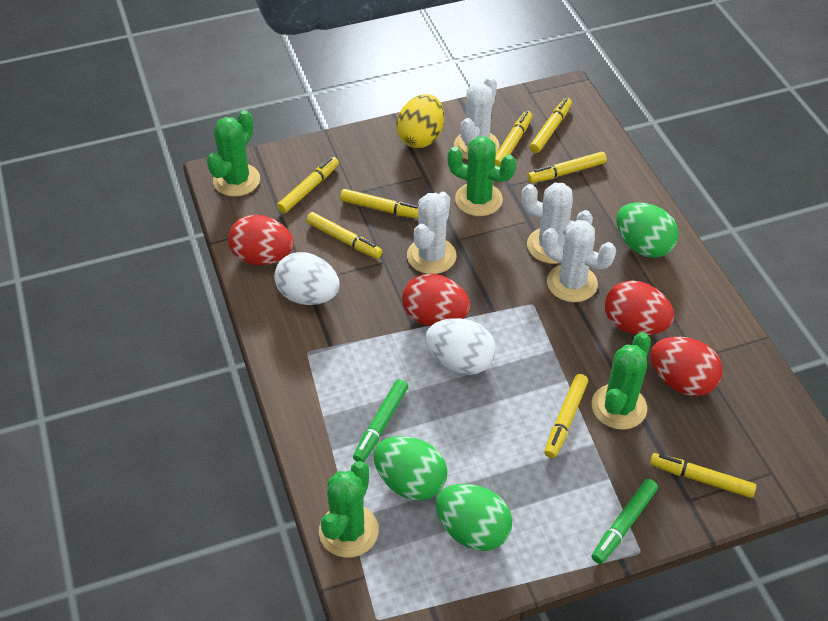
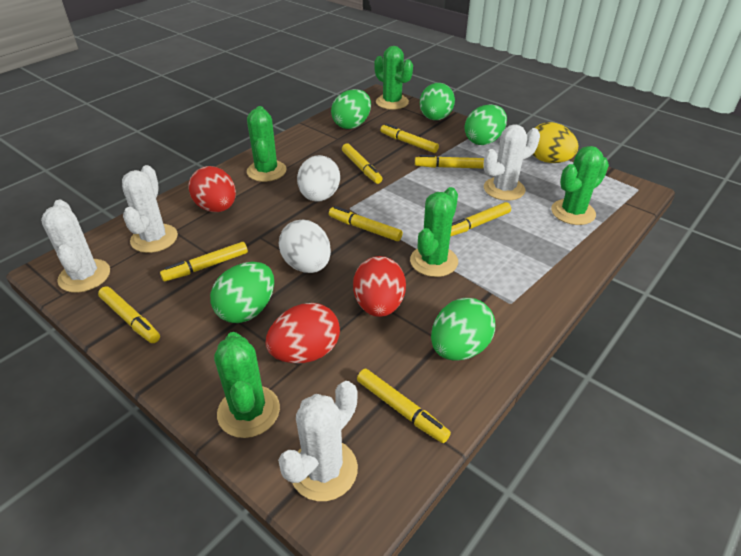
green cactus: 4 -> 5
green egg: 3 -> 5
green marker: 2 -> 0
red egg: 4 -> 3

